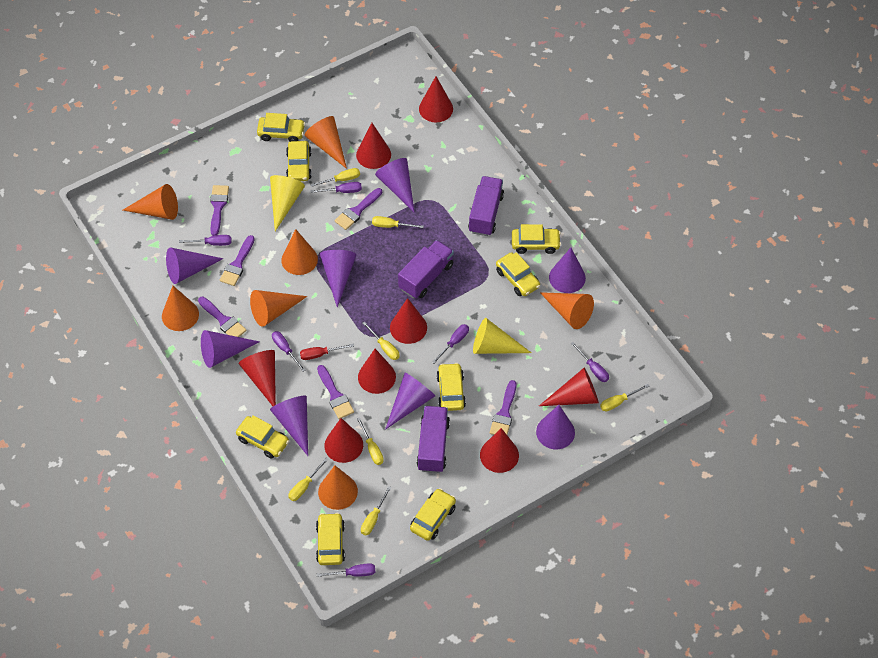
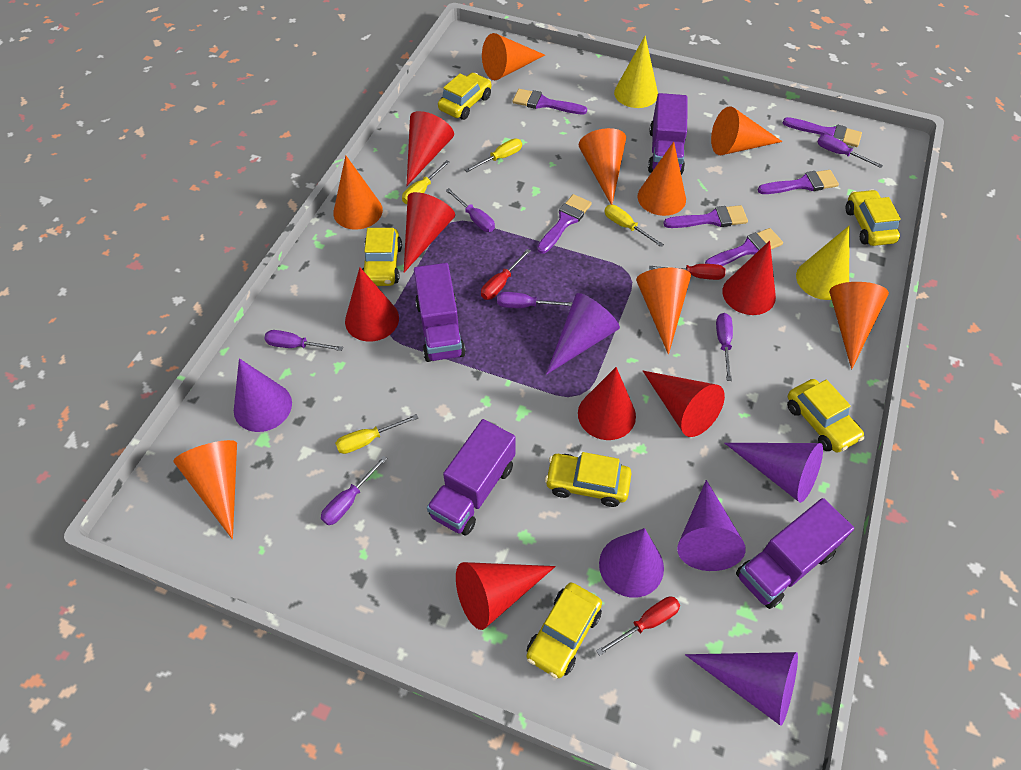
orange cone: 7 -> 8
purple cone: 8 -> 6
purple truck: 3 -> 4
red cone: 8 -> 7
red screwdriver: 1 -> 3
yellow car: 8 -> 6
yellow screwdriver: 7 -> 4

